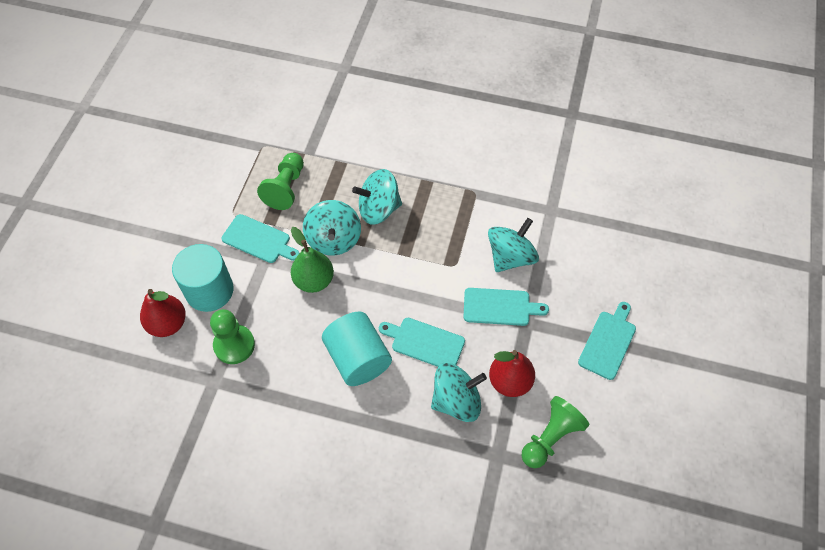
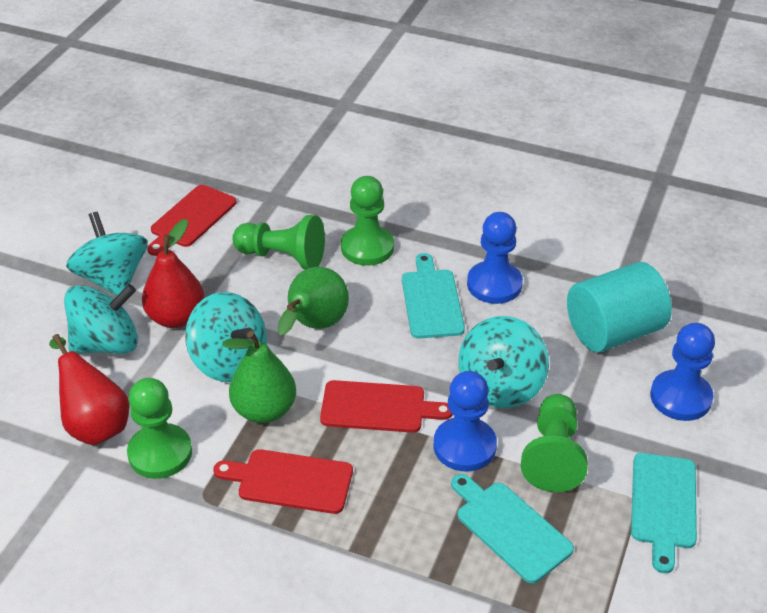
blue pawn: 0 -> 3
green pawn: 3 -> 4
green pear: 1 -> 2
red cutting board: 0 -> 3
turquoise cutting board: 4 -> 3
turquoise cylinder: 2 -> 1

